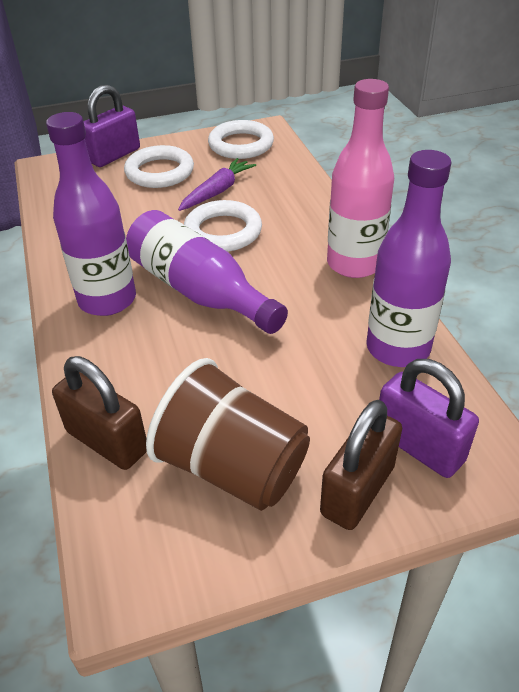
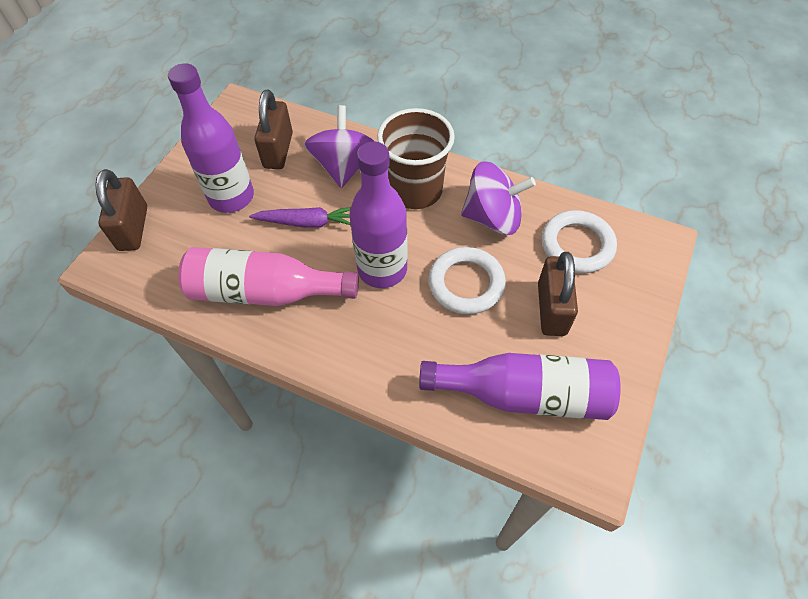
brown padlock: 2 -> 3
purple padlock: 2 -> 0
purple spinning top: 0 -> 2
white ring: 3 -> 2

